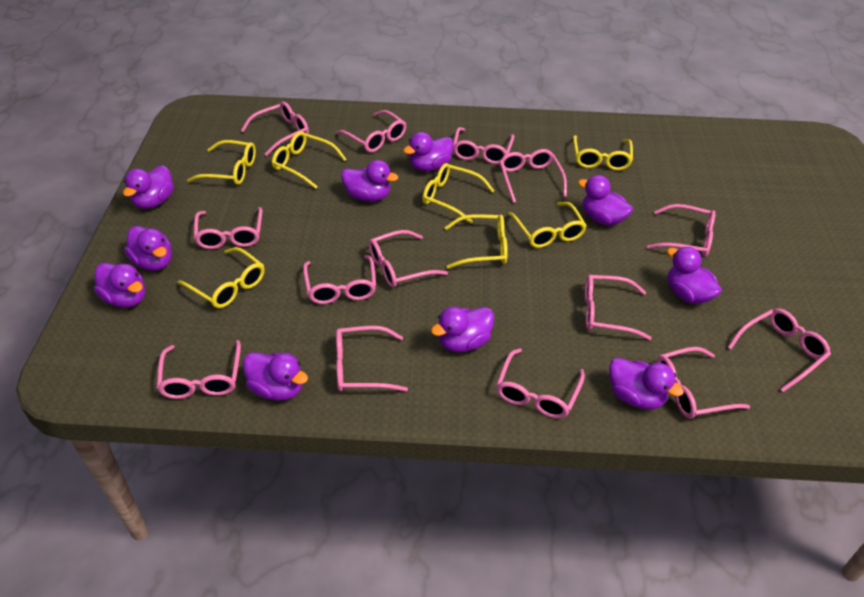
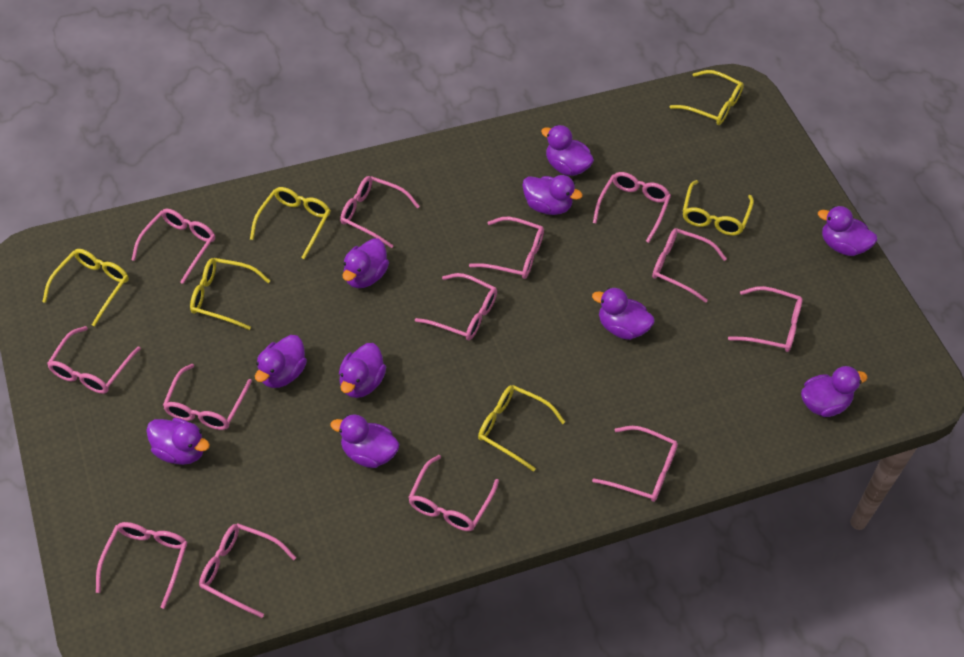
pink glasses: 14 -> 13
yellow glasses: 7 -> 6

